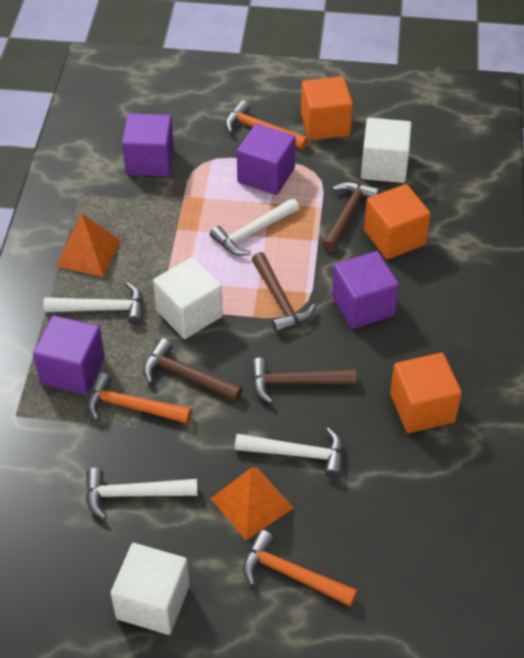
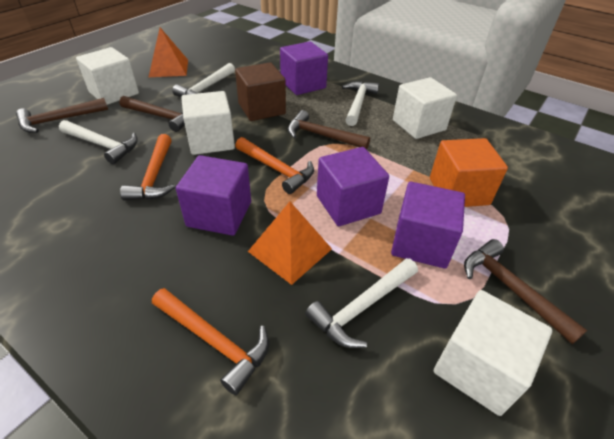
brown cube: 0 -> 1
orange cube: 3 -> 1
white cube: 3 -> 4

